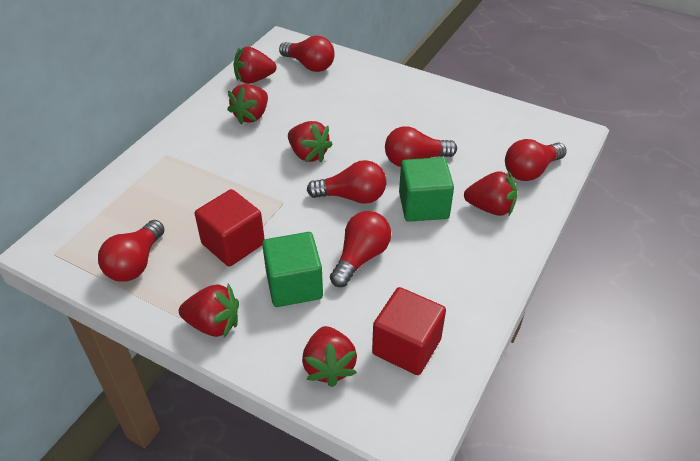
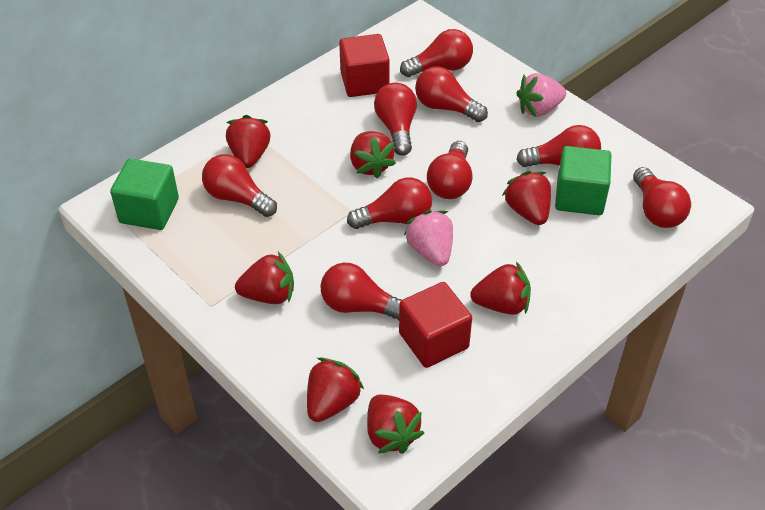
pink strawberry: 0 -> 2
red light bulb: 6 -> 9
red strawberry: 6 -> 7

